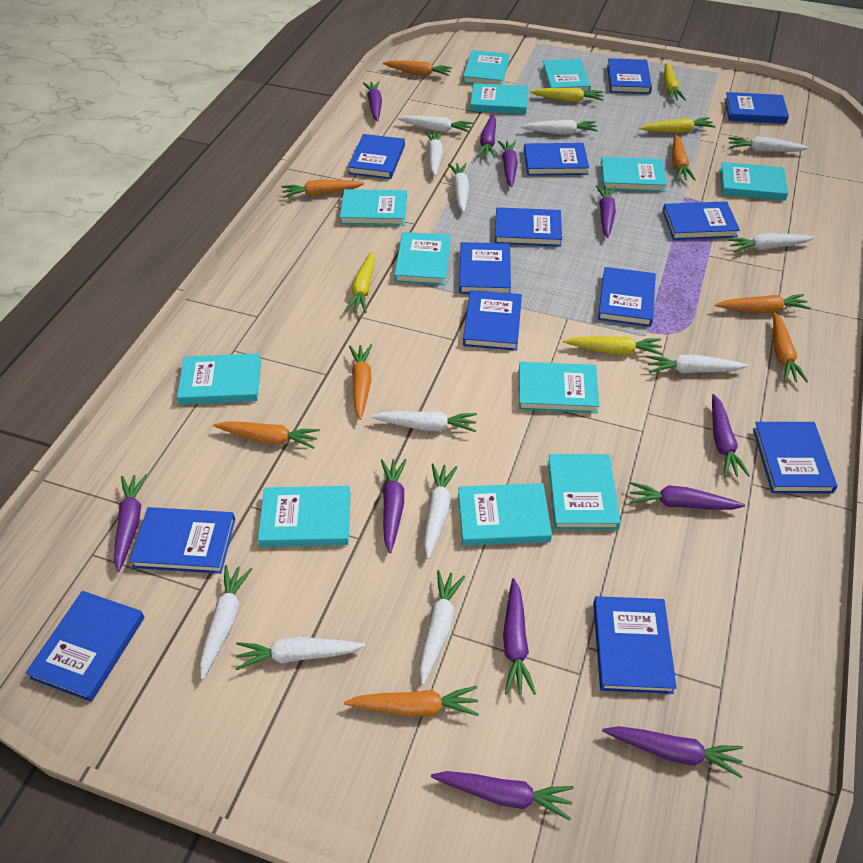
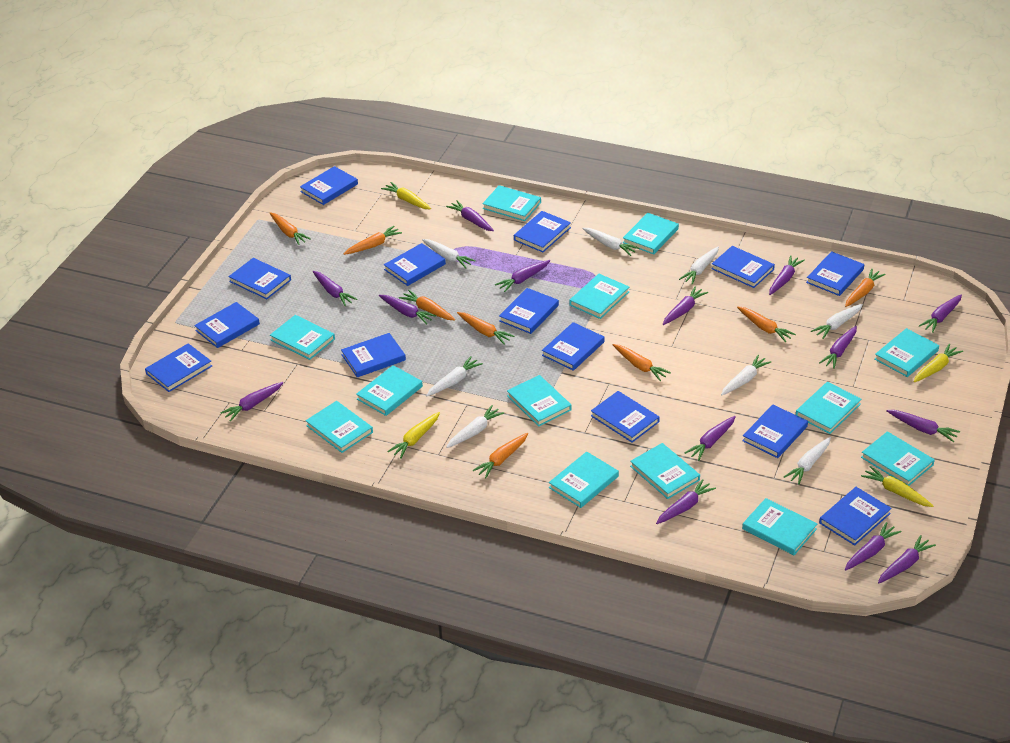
blue book: 13 -> 14
purple carrot: 11 -> 14
turquoise book: 12 -> 13
white carrot: 12 -> 8
yellow carrot: 5 -> 4

